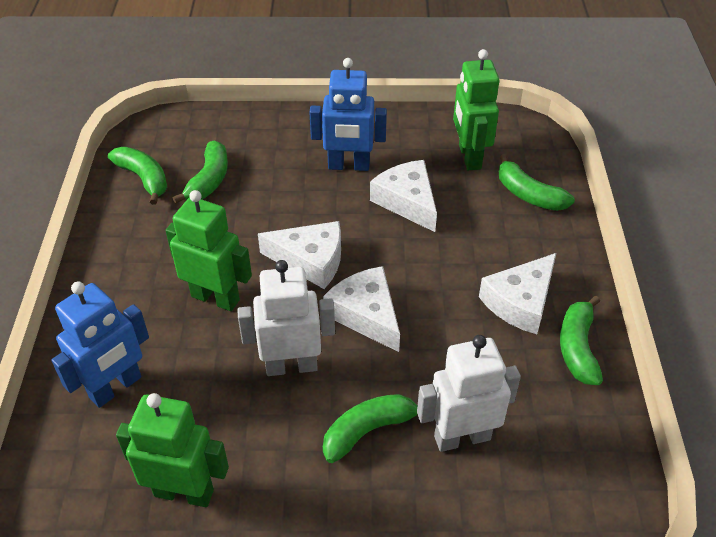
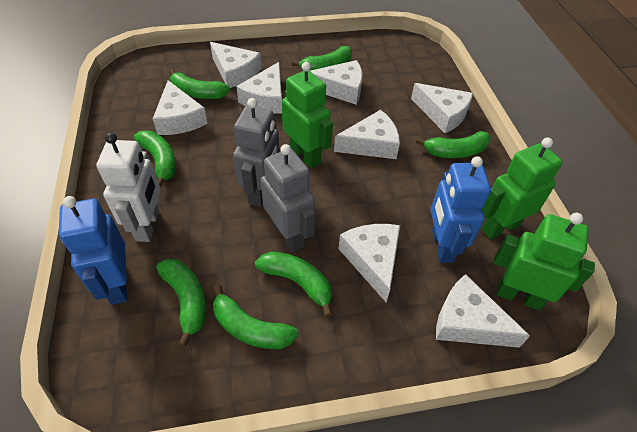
green banana: 5 -> 7
grey robot: 0 -> 2
white cheese: 4 -> 8
white robot: 2 -> 1

